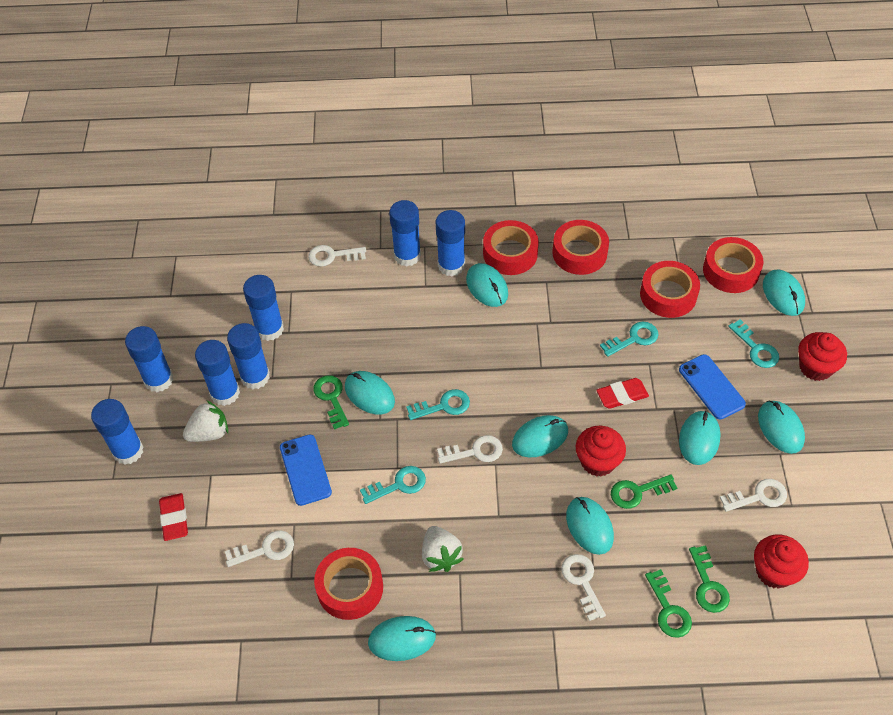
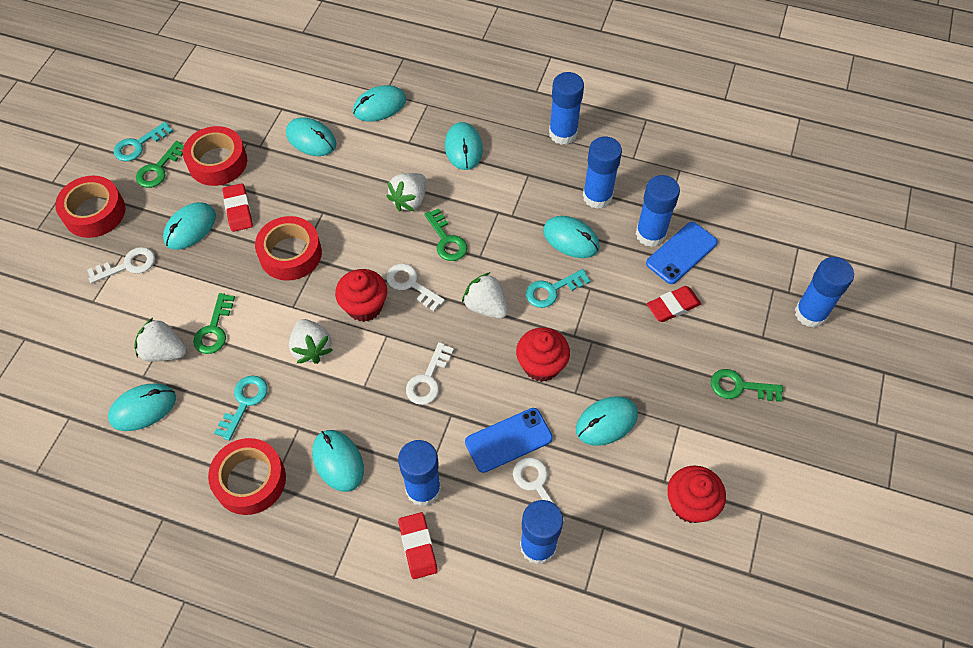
blue glue stick: 7 -> 6
red eraser: 2 -> 3
red tape: 5 -> 4
turquoise key: 4 -> 3
white key: 5 -> 4
white strawberry: 2 -> 4

